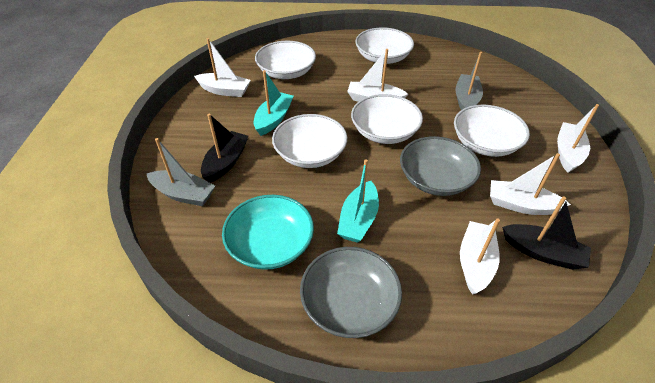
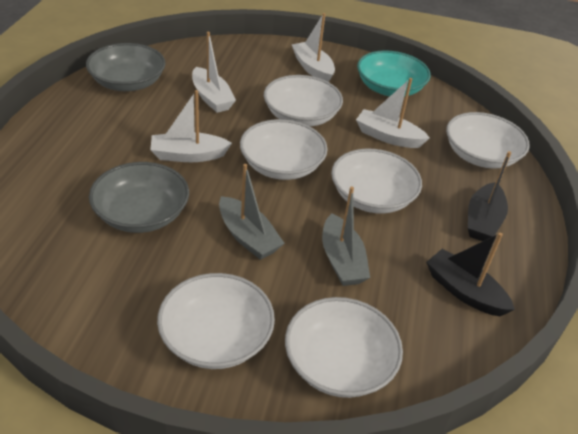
turquoise boat: 2 -> 0
white boat: 5 -> 4
white bowl: 5 -> 6

